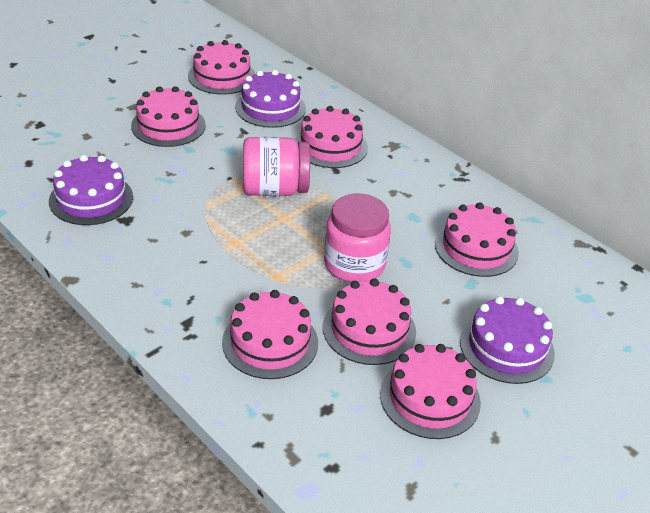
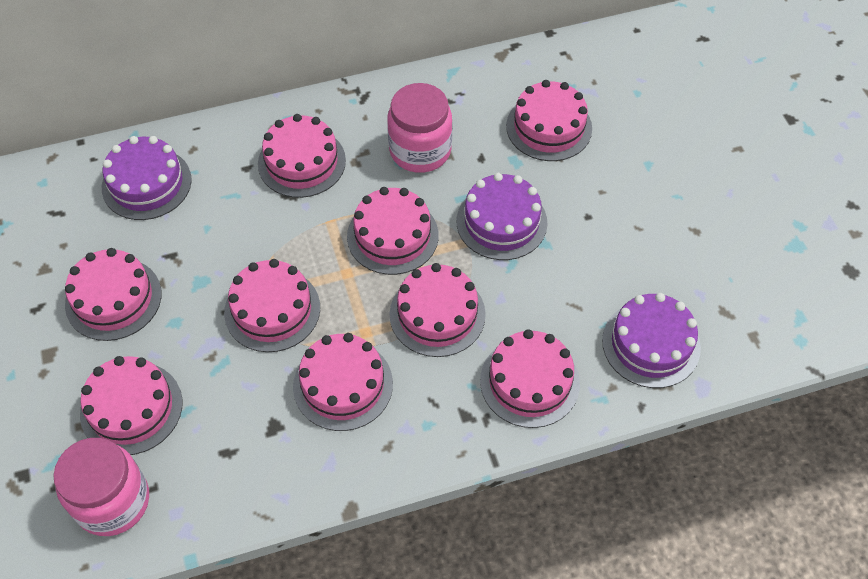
pink cake: 7 -> 9

